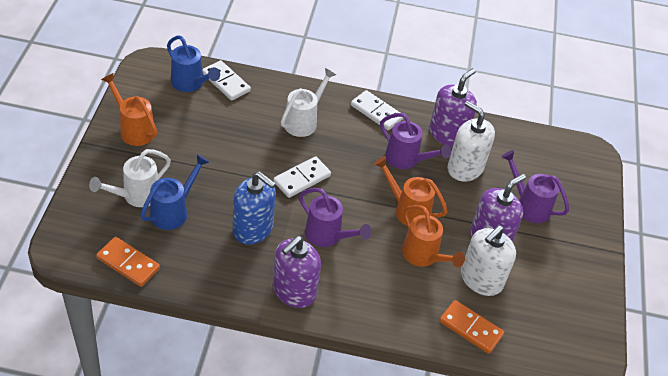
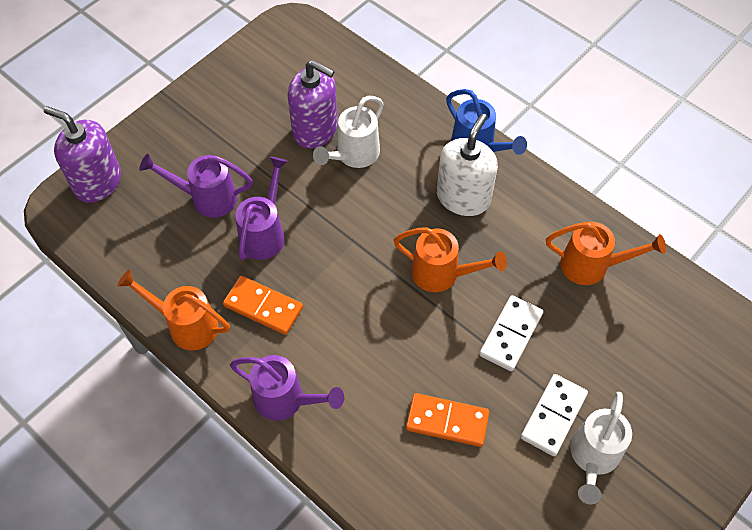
blue soap dispenser: 1 -> 0
blue watering can: 2 -> 1
purple soap dispenser: 3 -> 2
white domino: 3 -> 2
white soap dispenser: 2 -> 1

